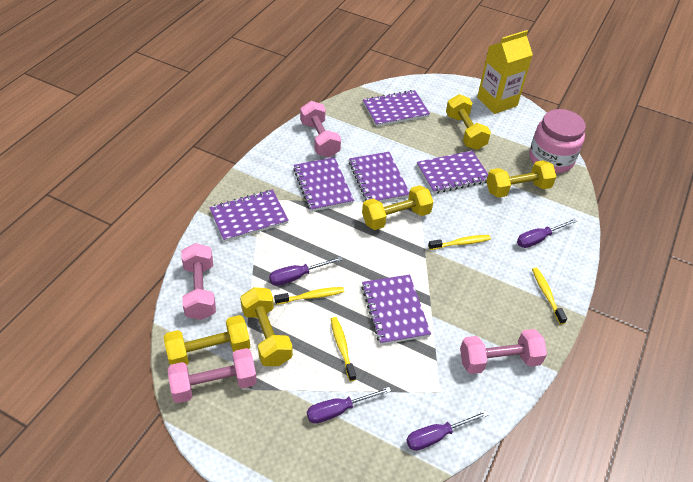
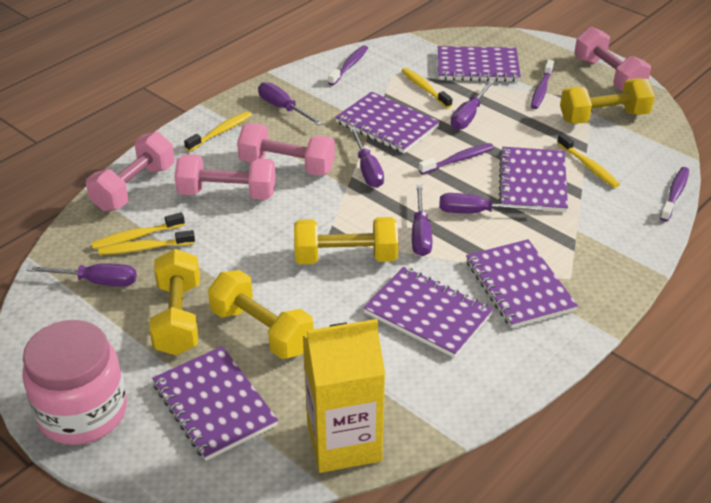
purple screwdriver: 4 -> 6
purple toothbrush: 0 -> 4
yellow dumbbell: 5 -> 4
yellow toothbrush: 4 -> 5

